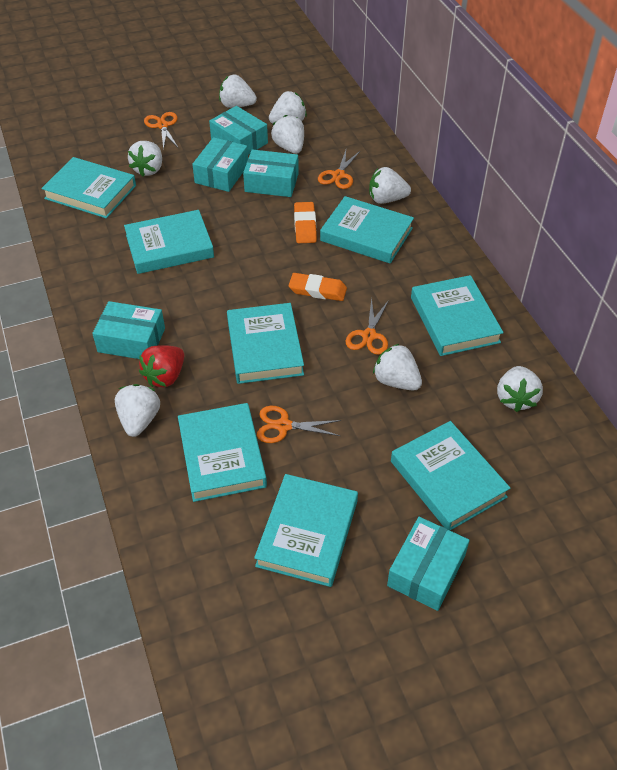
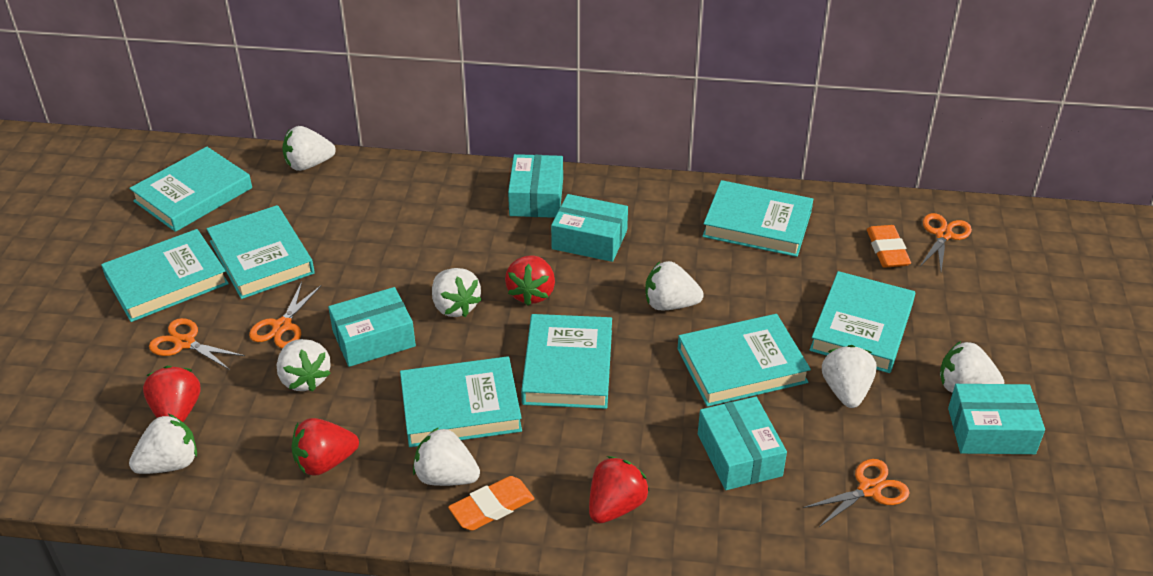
red strawberry: 1 -> 4

